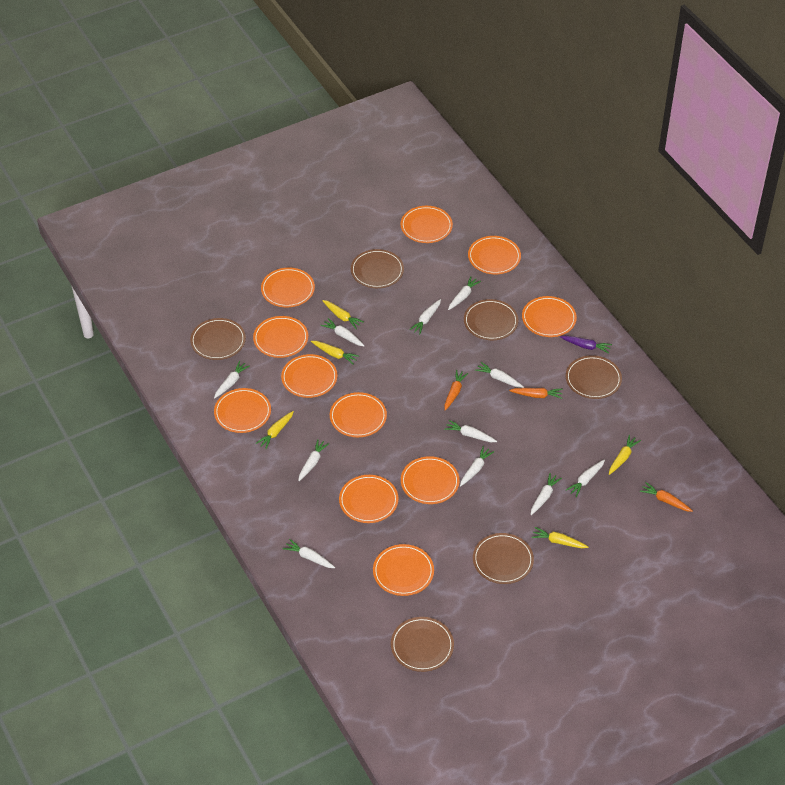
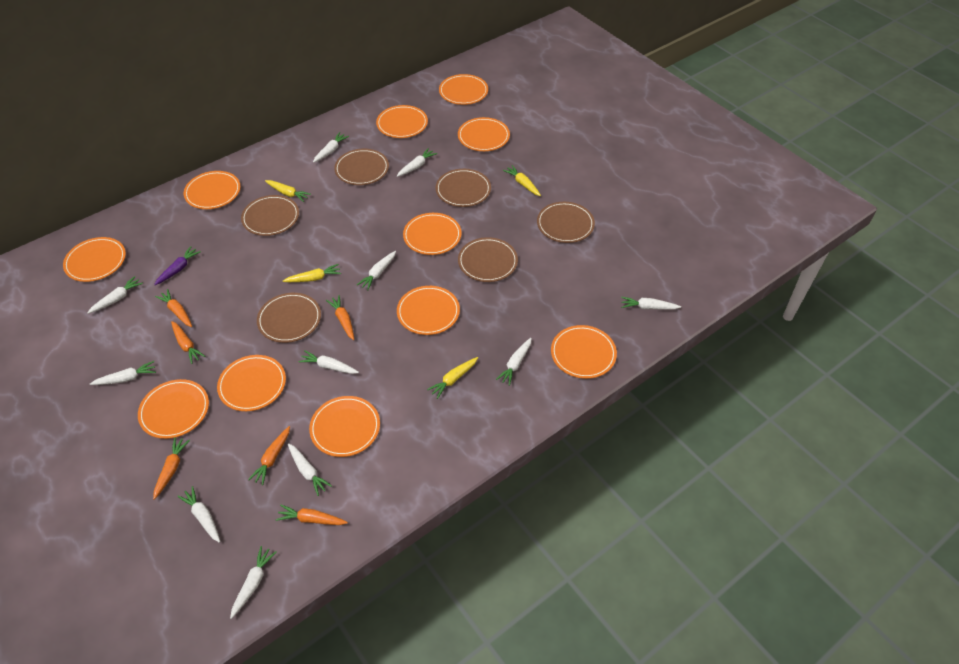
orange carrot: 3 -> 6
yellow carrot: 5 -> 4

